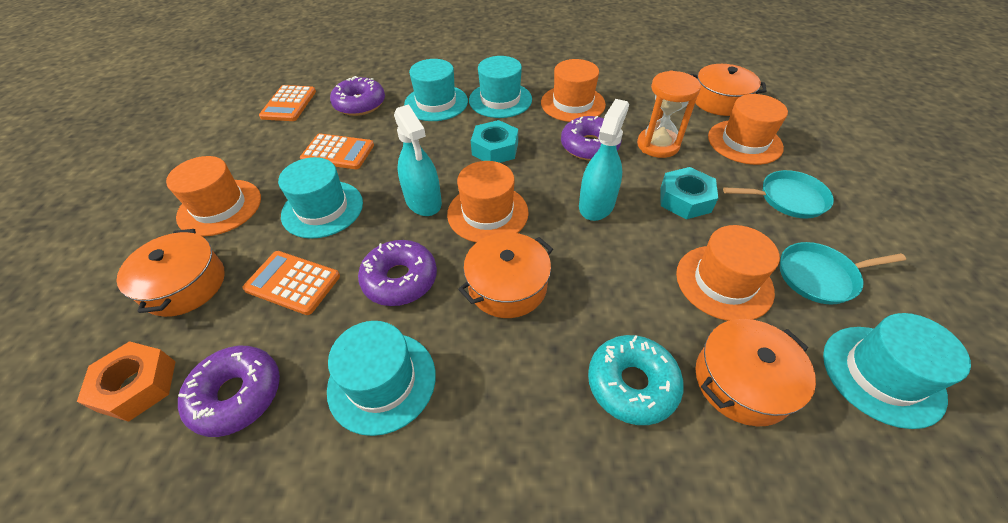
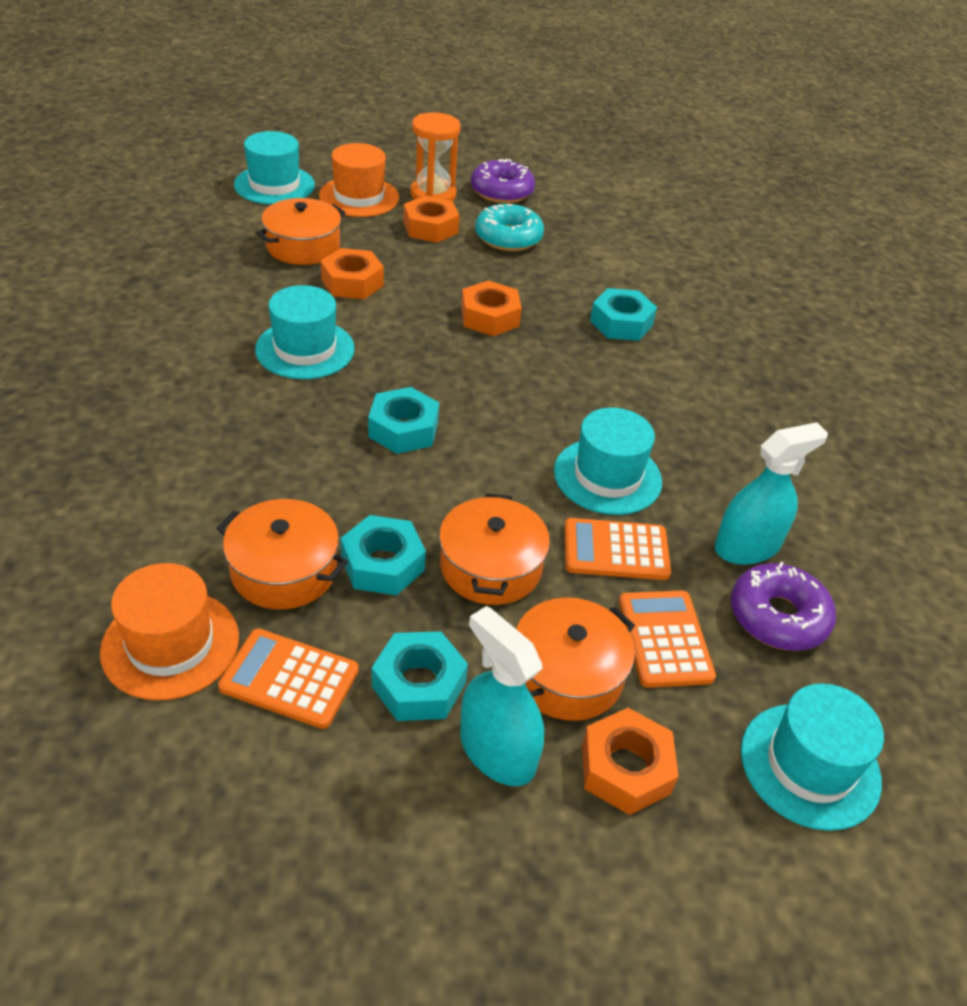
orange hat: 5 -> 2
orange nut: 1 -> 4
purple donut: 4 -> 2
turquoise hat: 5 -> 4
turquoise nut: 2 -> 4
turquoise pan: 2 -> 0

